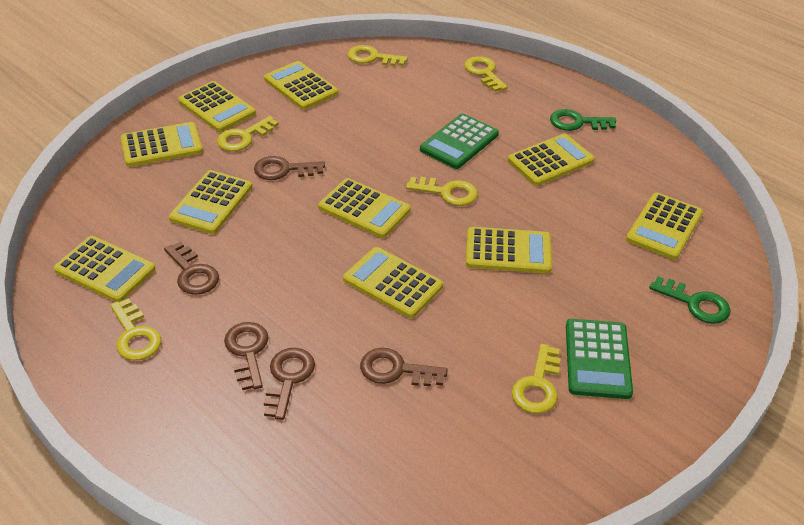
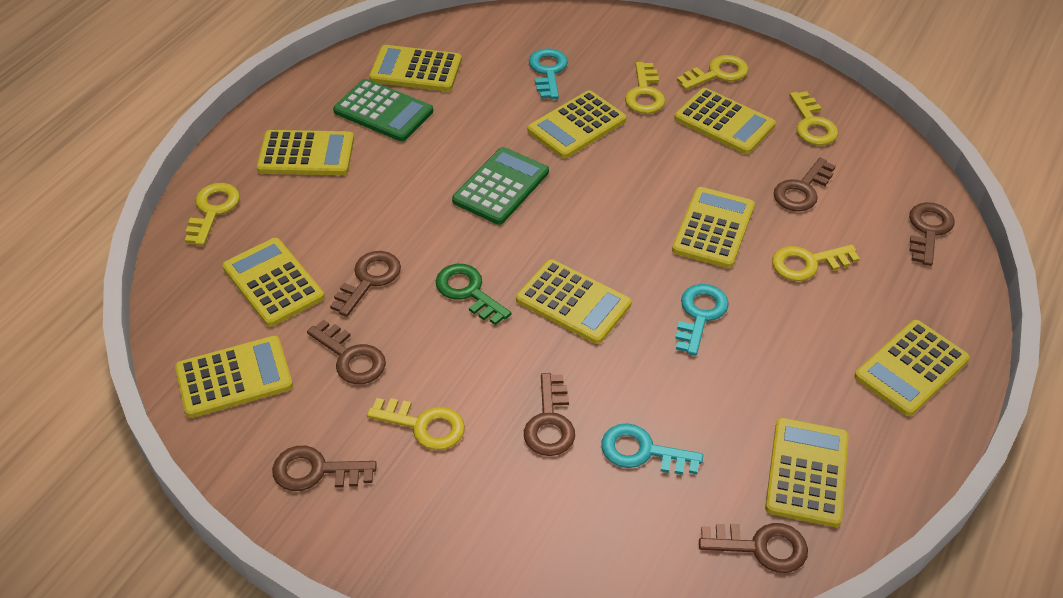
brown key: 5 -> 7
green key: 2 -> 1
turquoise key: 0 -> 3

